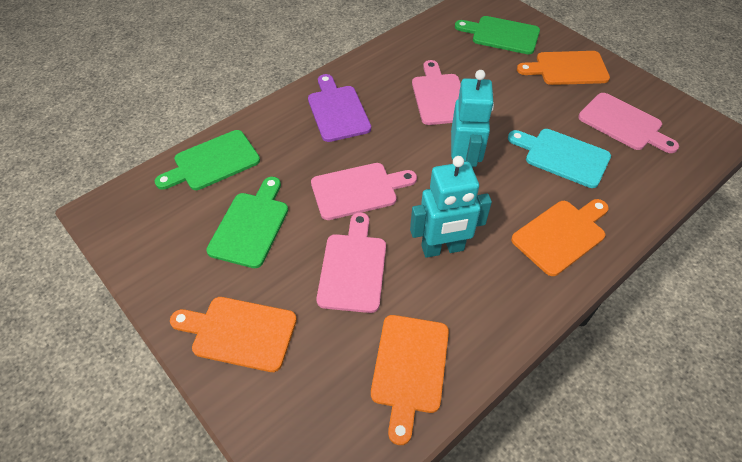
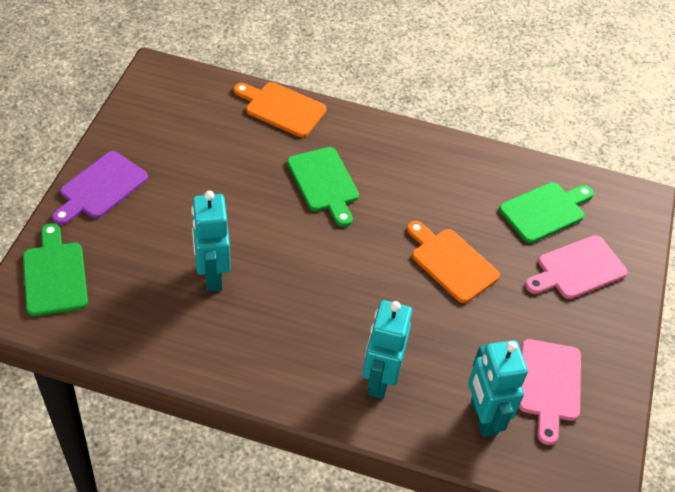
orange cutting board: 4 -> 2
pink cutting board: 4 -> 2
turquoise cutting board: 1 -> 0
turquoise robot: 2 -> 3

